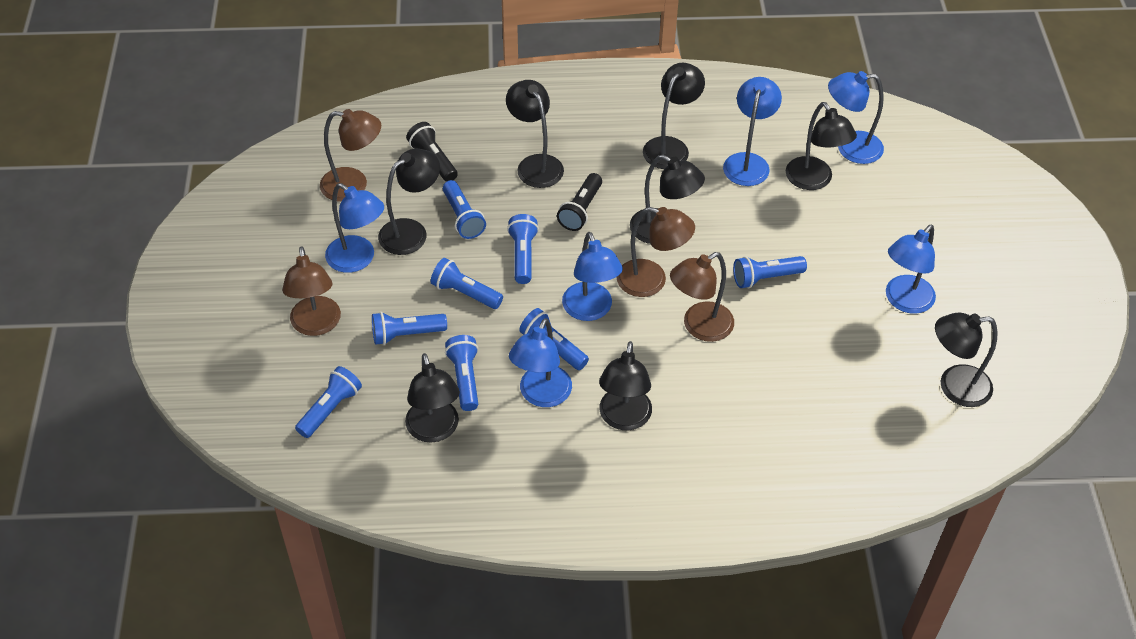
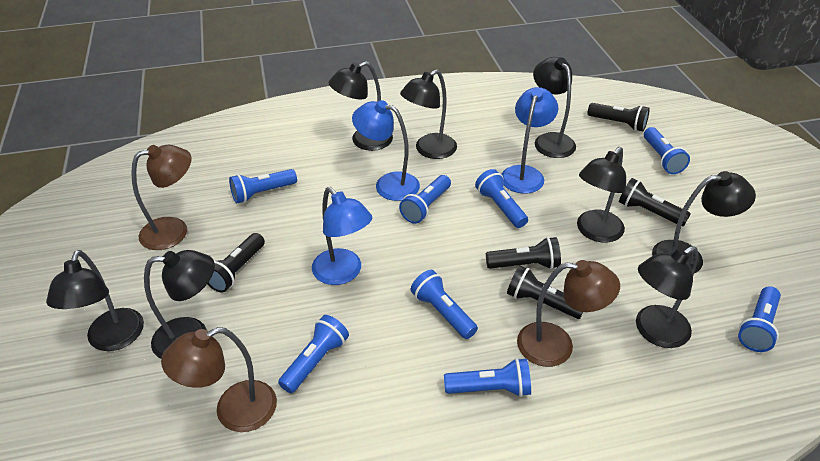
black flashlight: 2 -> 5
blue lamp: 6 -> 3
brown lamp: 4 -> 3

